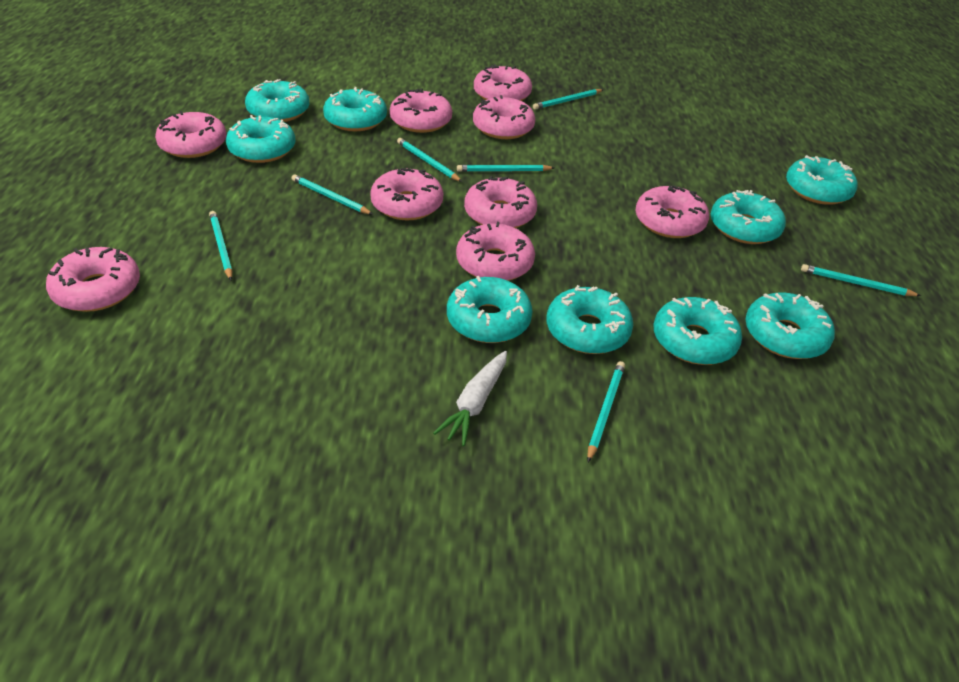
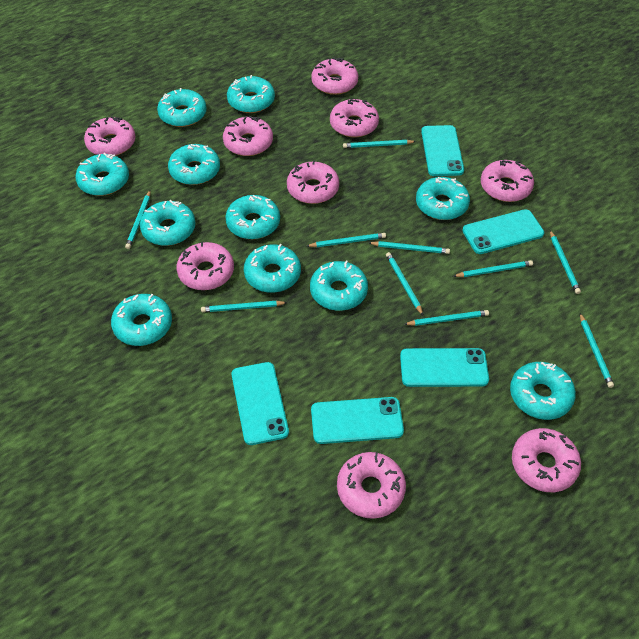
turquoise donut: 9 -> 11
turquoise pencil: 7 -> 10
turquoise phone: 0 -> 5
white carrot: 1 -> 0

